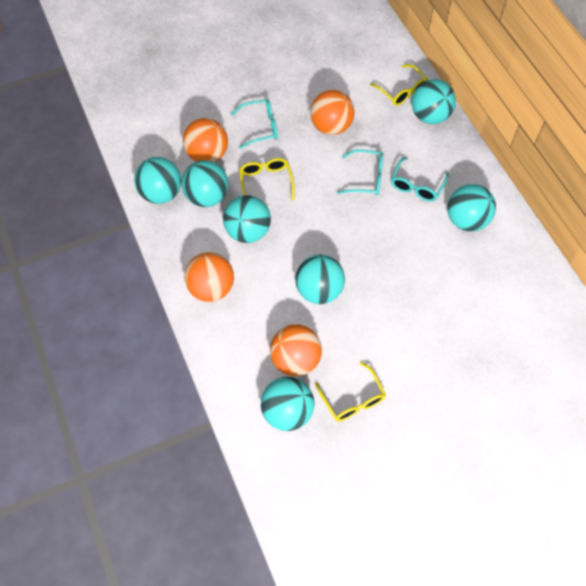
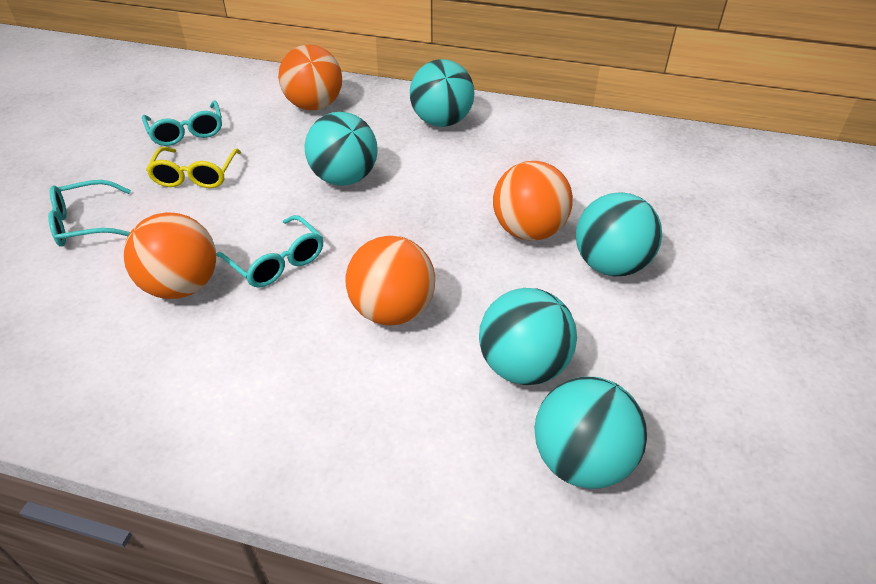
turquoise ball: 7 -> 5
yellow glasses: 3 -> 1

